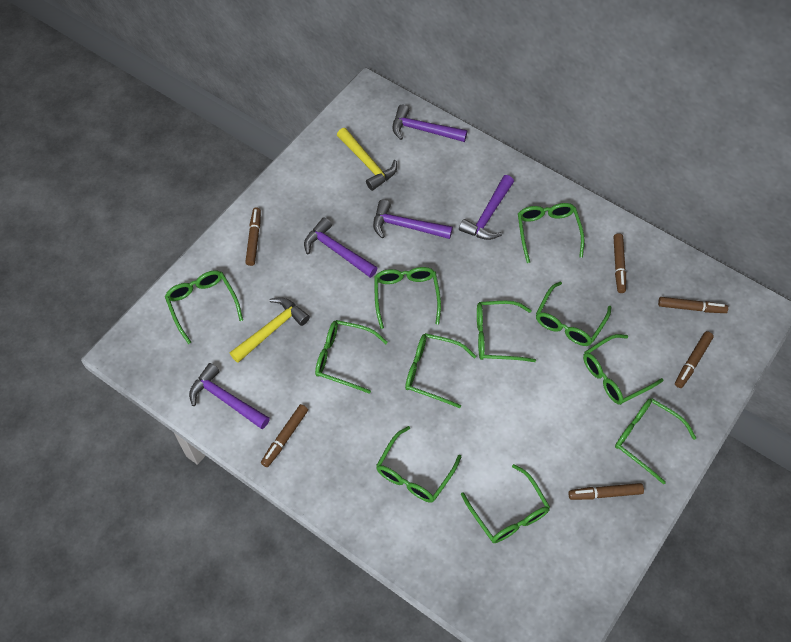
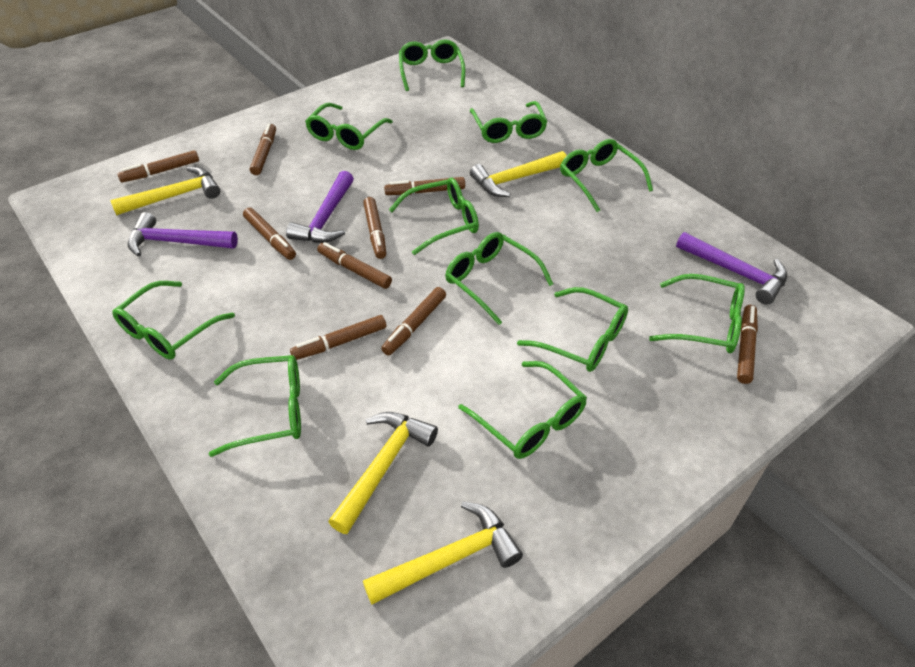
brown marker: 6 -> 9
purple hammer: 5 -> 3
yellow hammer: 2 -> 4

